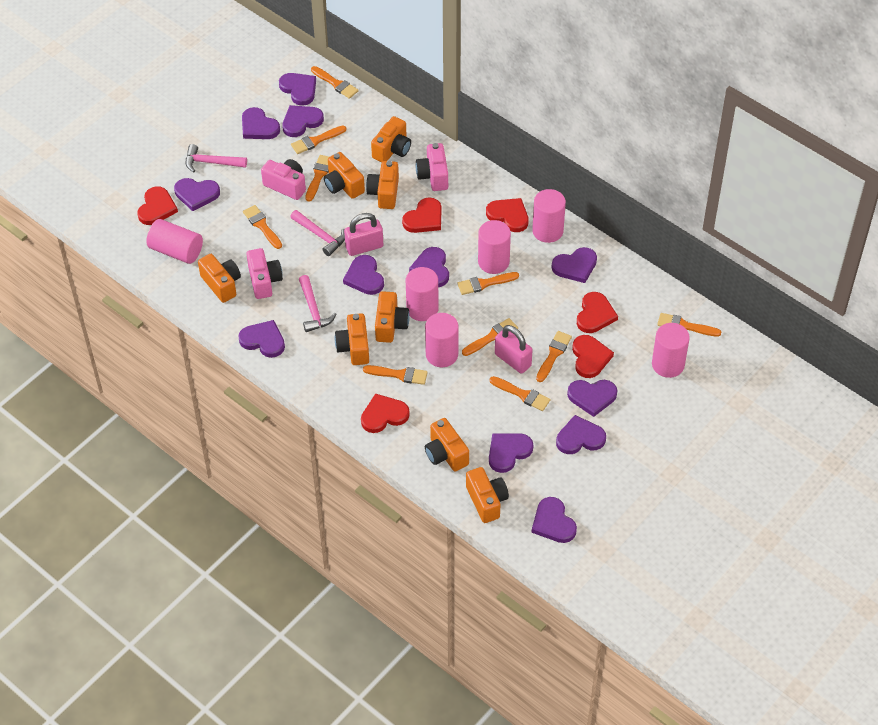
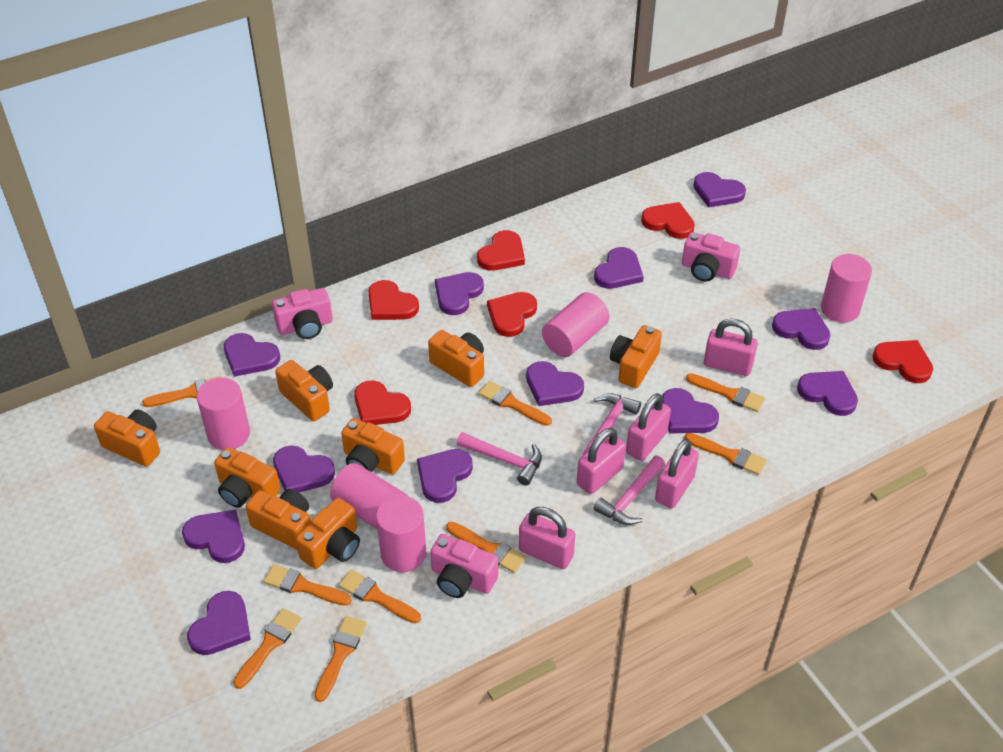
orange brush: 10 -> 9
pink cylinder: 6 -> 5
pink padlock: 2 -> 5

